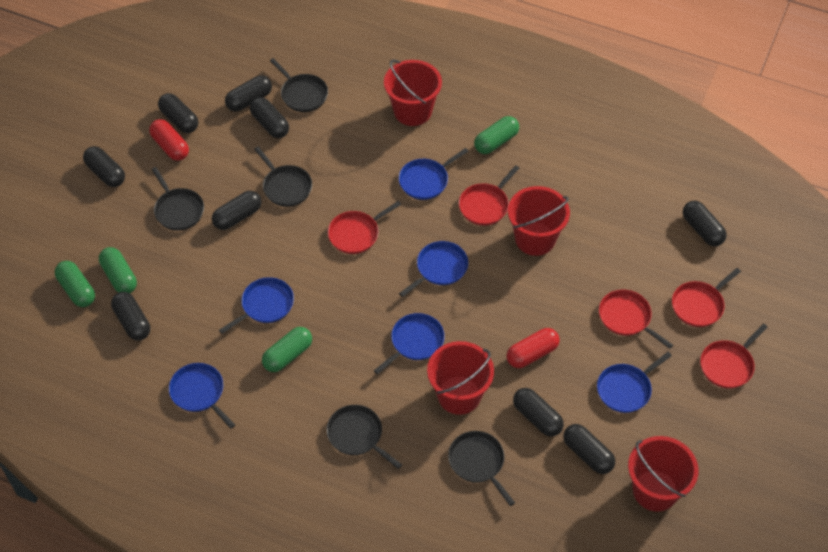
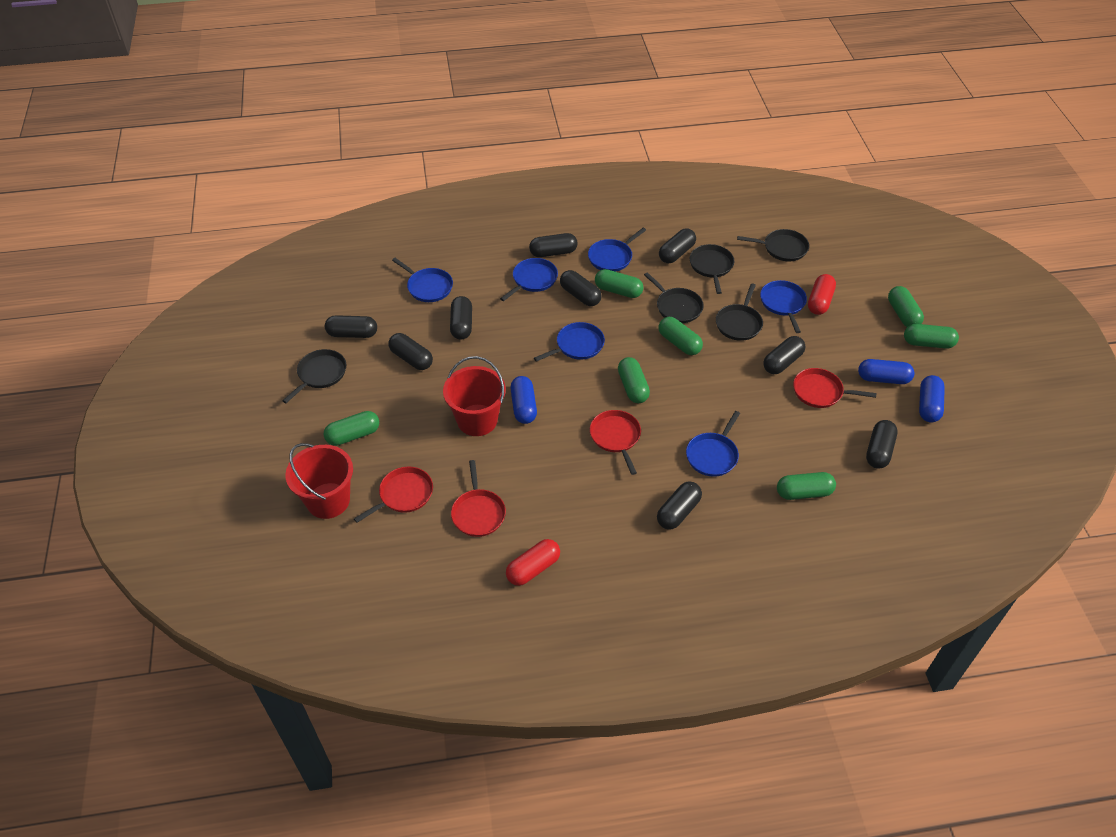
blue capsule: 0 -> 3
green capsule: 4 -> 7
red bucket: 4 -> 2
red pan: 5 -> 4

